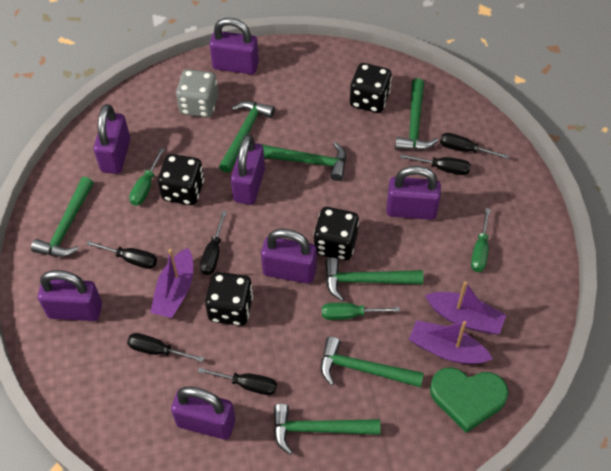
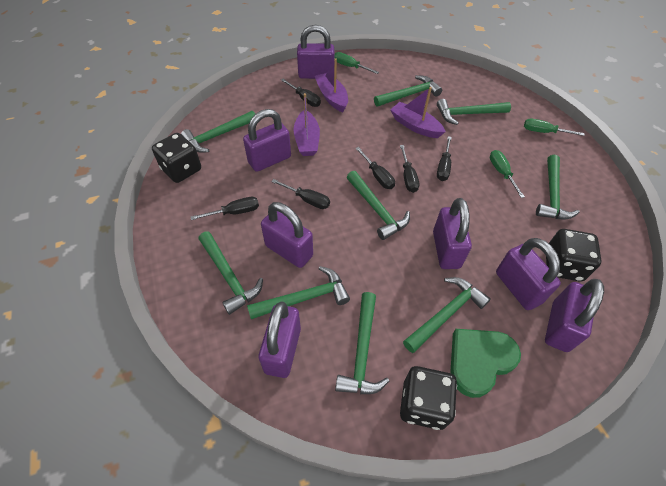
black dice: 4 -> 3
green hammer: 7 -> 9
grey dice: 1 -> 0

